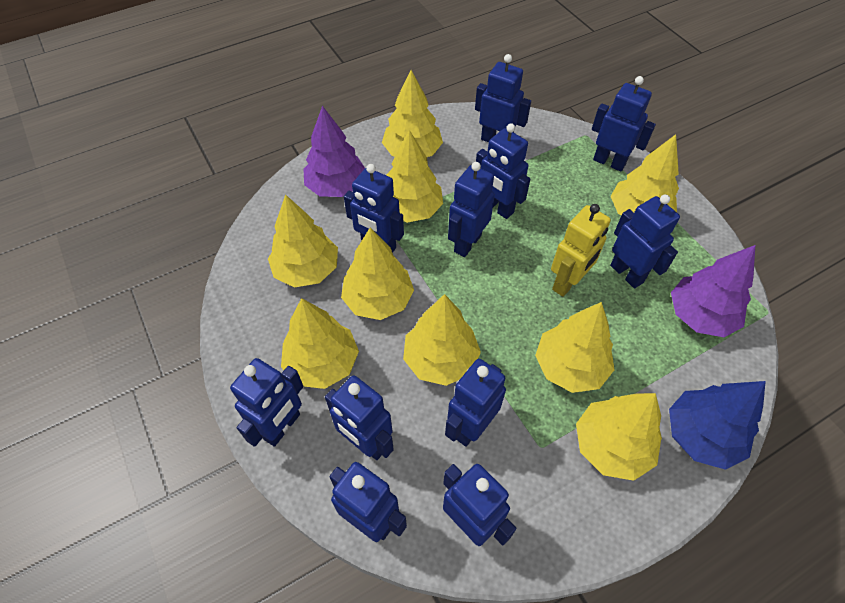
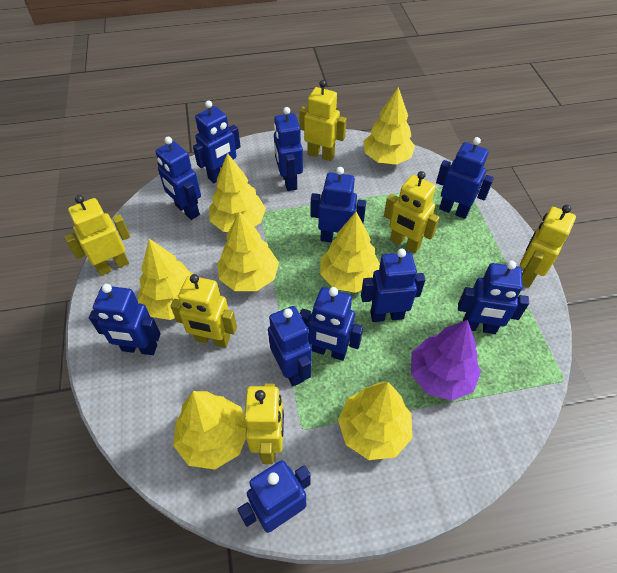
blue tree: 1 -> 0
purple tree: 2 -> 1
yellow robot: 1 -> 6
yellow tree: 9 -> 7

